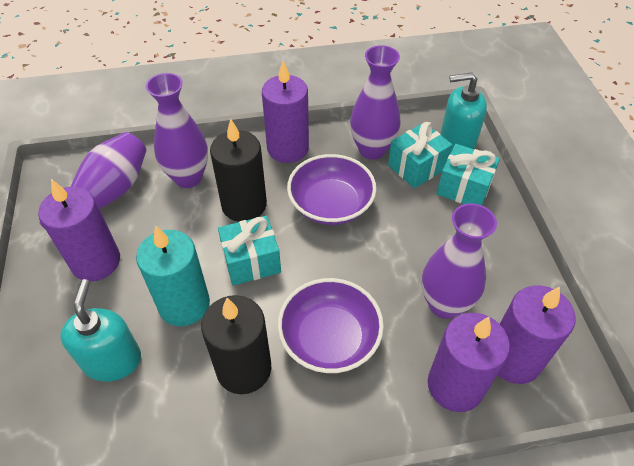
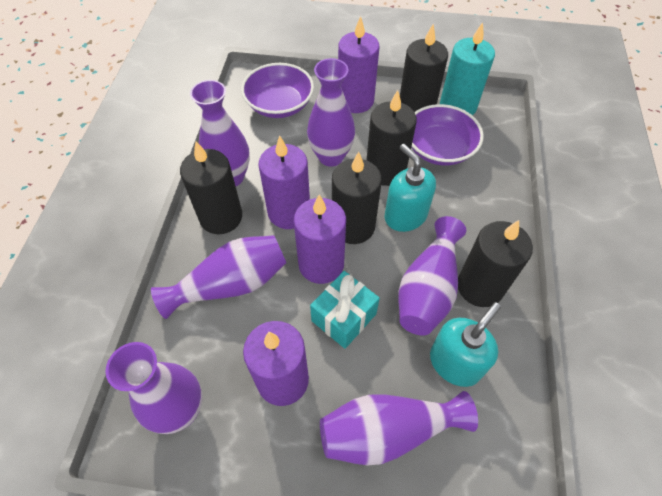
black candle: 2 -> 5
purple vase: 4 -> 6
turquoise gift: 3 -> 1

